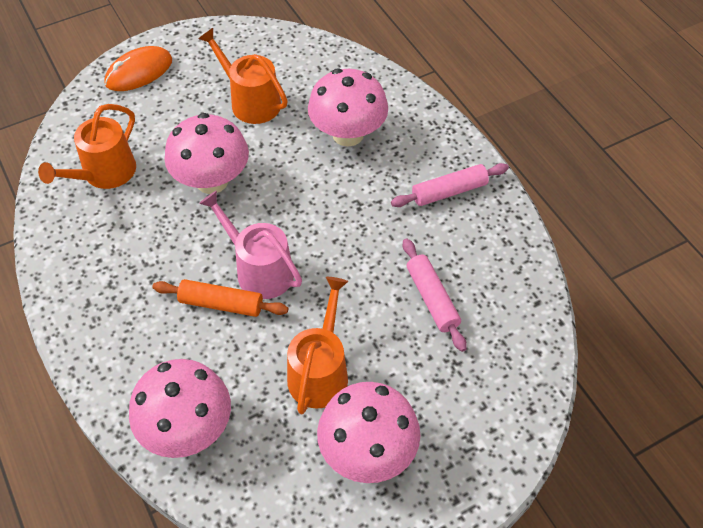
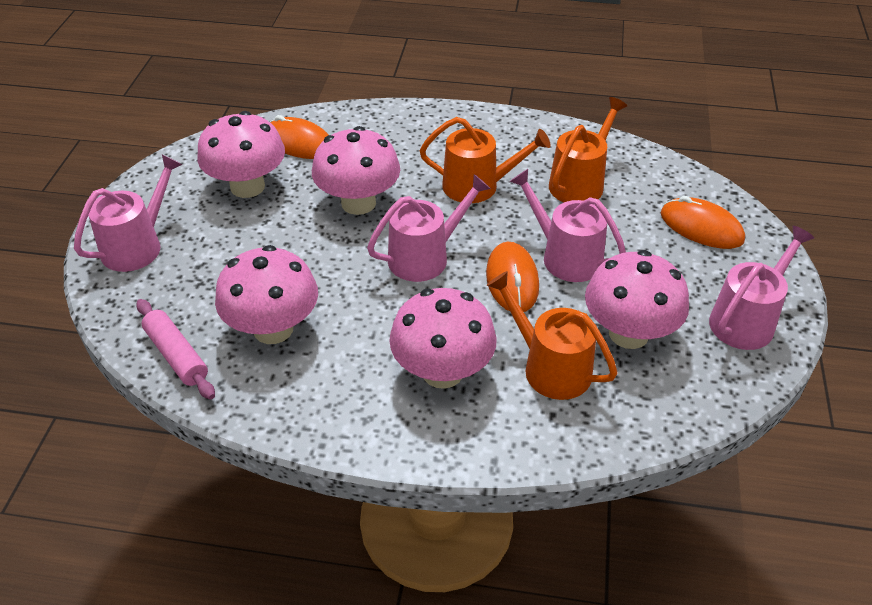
orange mouse: 1 -> 3
orange rolling pin: 1 -> 0
pink mushroom: 4 -> 5
pink rolling pin: 2 -> 1
pink watering can: 1 -> 4

